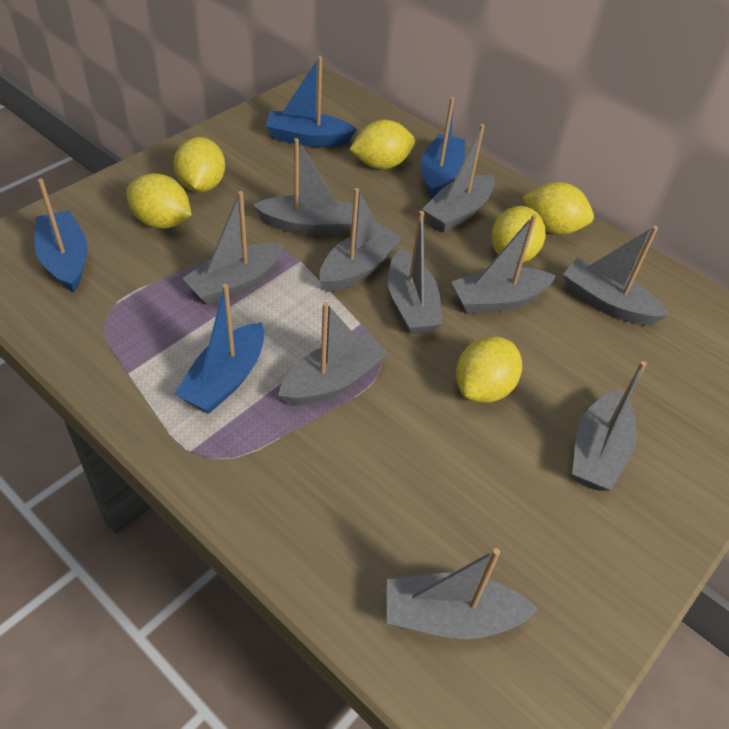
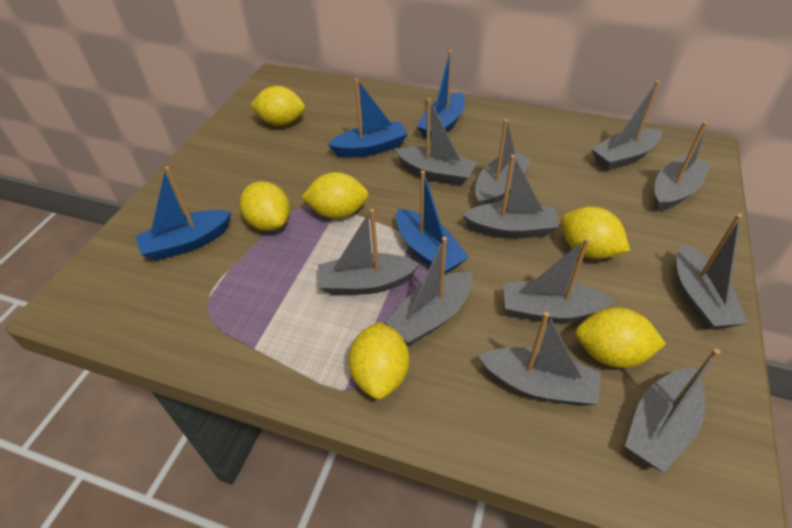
grey boat: 10 -> 11

